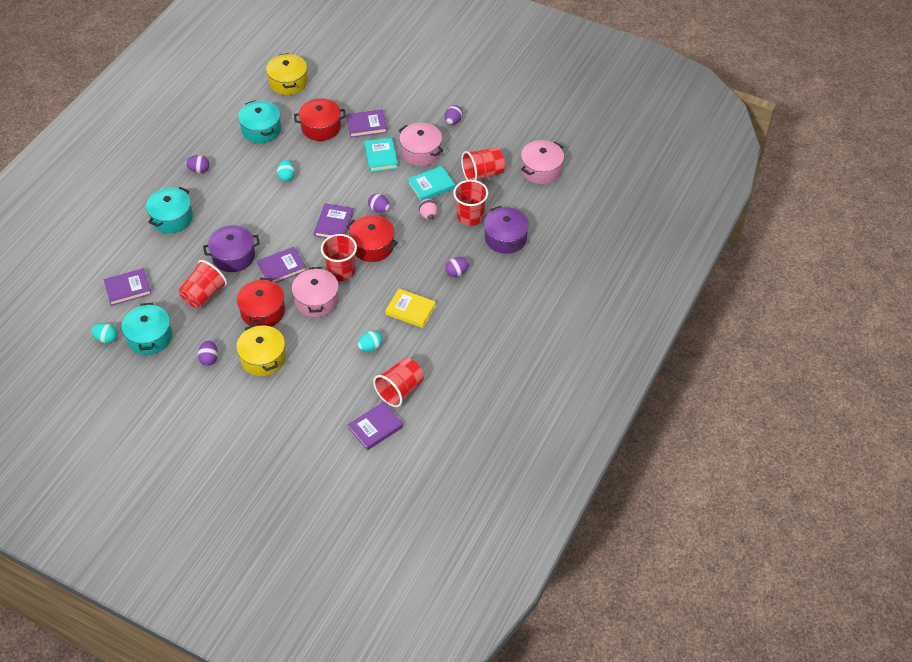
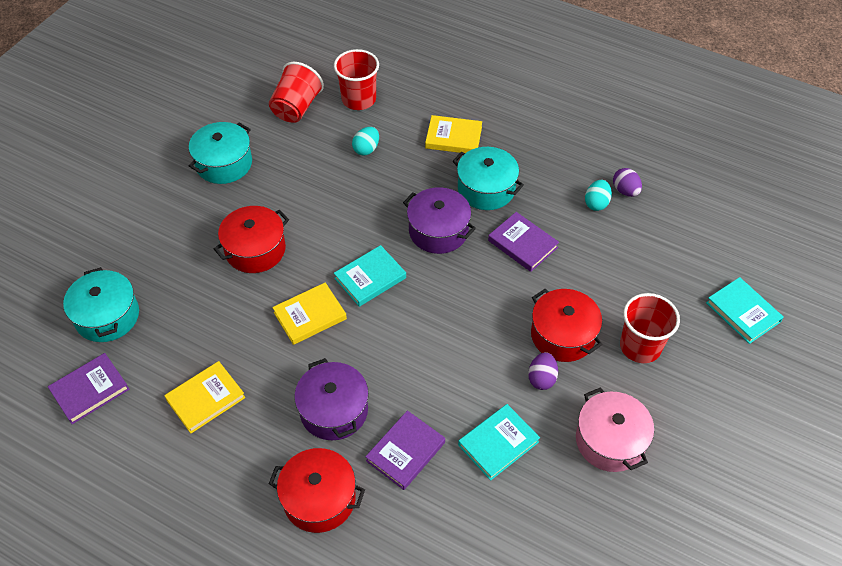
pink egg: 1 -> 0
pink pot: 3 -> 1
purple book: 5 -> 3
purple egg: 5 -> 2
red cup: 5 -> 3
turquoise book: 2 -> 3
turquoise egg: 3 -> 2
yellow book: 1 -> 3
yellow pot: 2 -> 0

